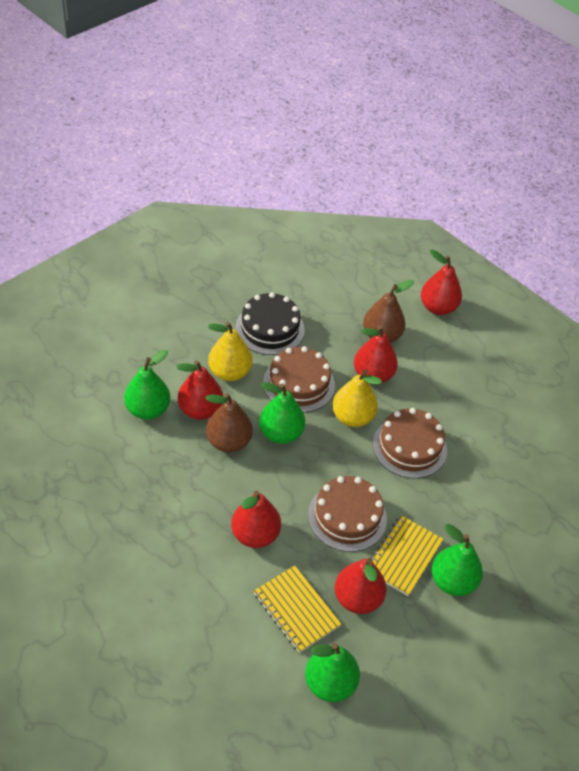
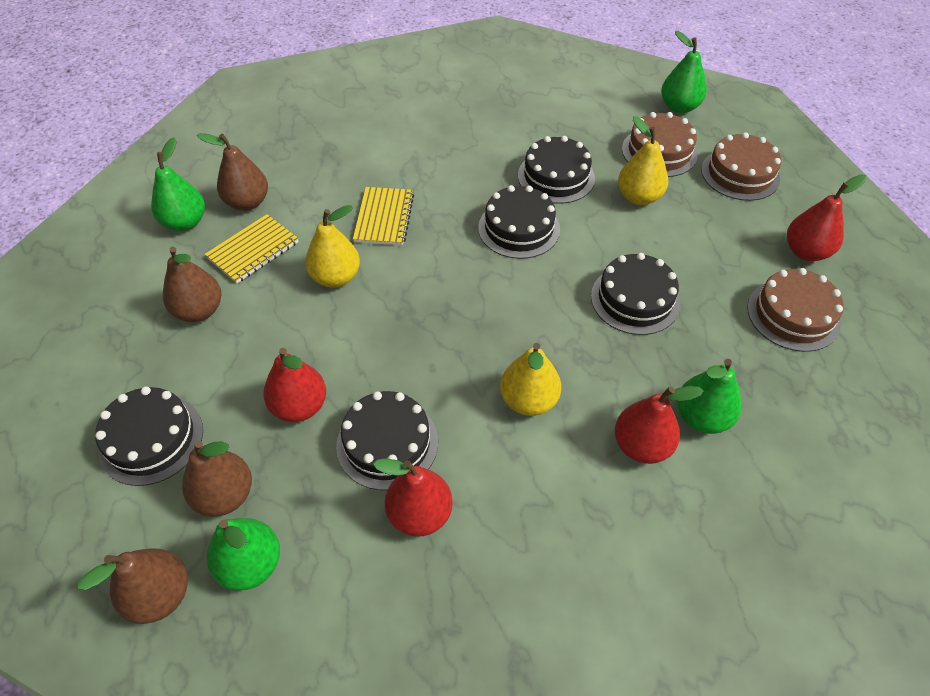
black cake: 1 -> 5
brown pear: 2 -> 4
red pear: 5 -> 4
yellow pear: 2 -> 3

